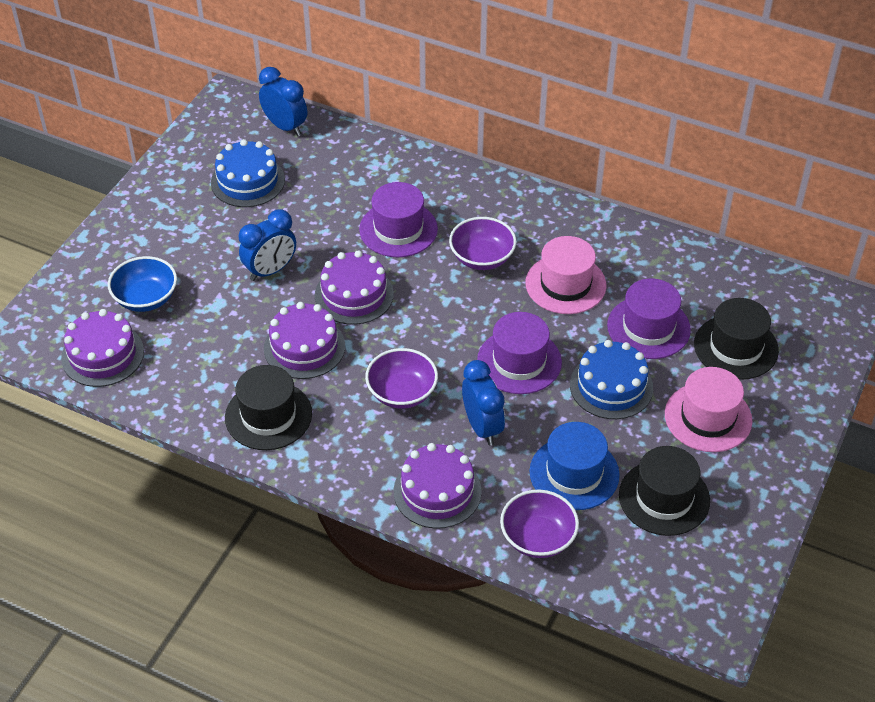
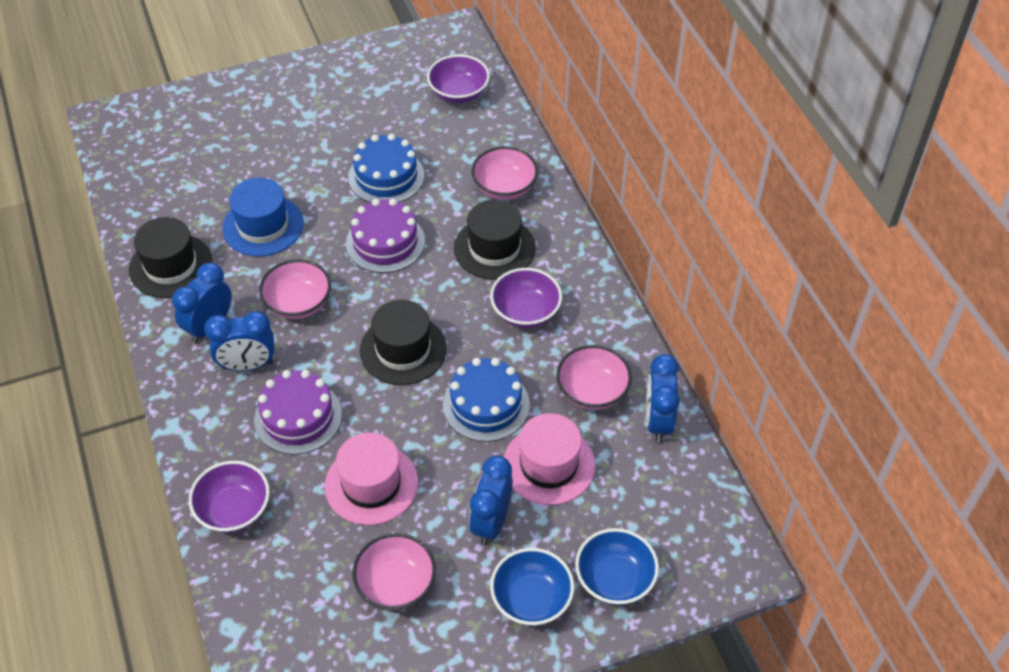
blue bowl: 1 -> 2
blue clock: 3 -> 4
pink bowl: 0 -> 4
purple cake: 4 -> 2
purple hat: 3 -> 0

